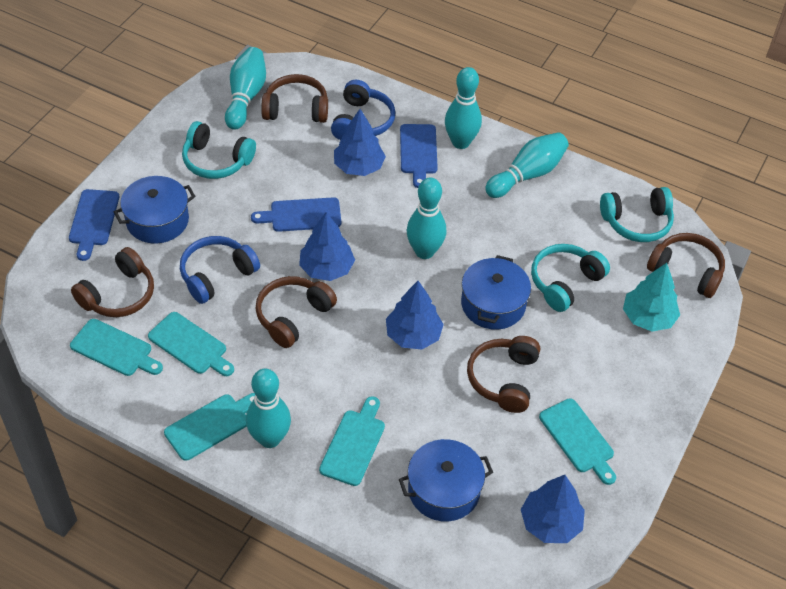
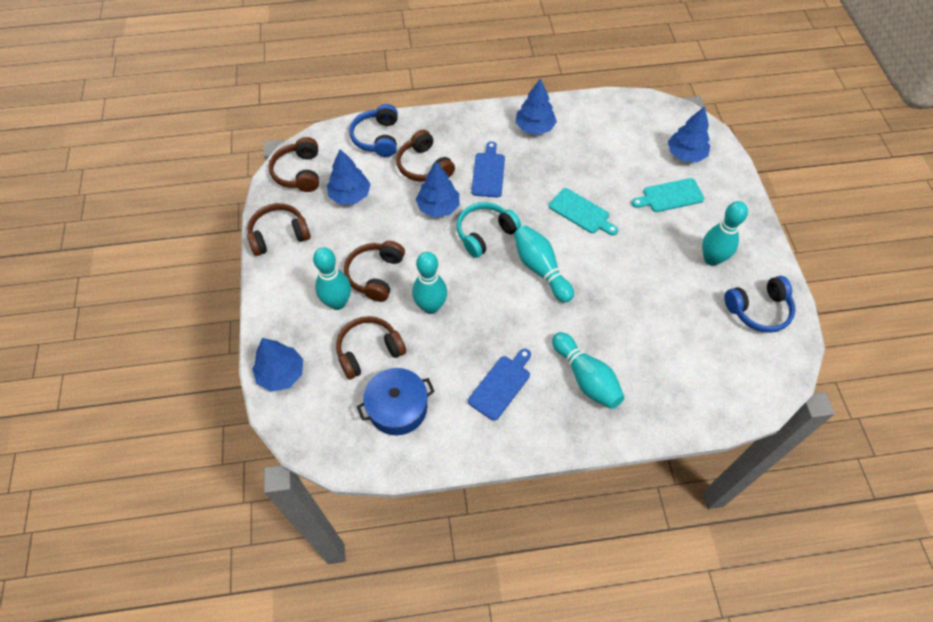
blue cutting board: 3 -> 2
blue pot: 3 -> 1
blue tree: 4 -> 5
turquoise cutting board: 5 -> 2
turquoise headphones: 3 -> 1
turquoise tree: 1 -> 0

